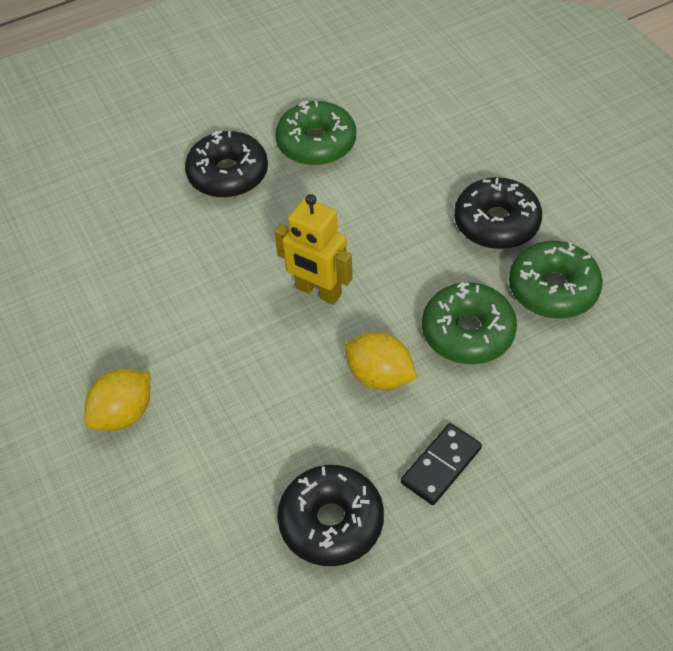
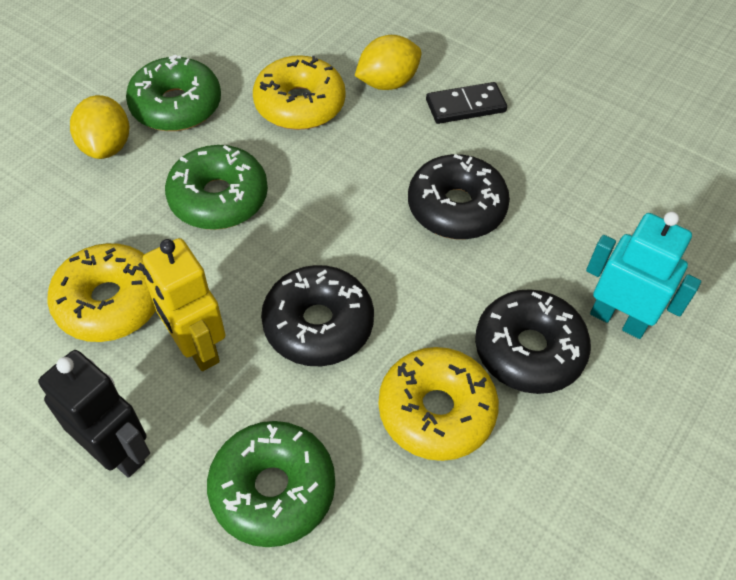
black robot: 0 -> 1
turquoise robot: 0 -> 1
yellow donut: 0 -> 3

